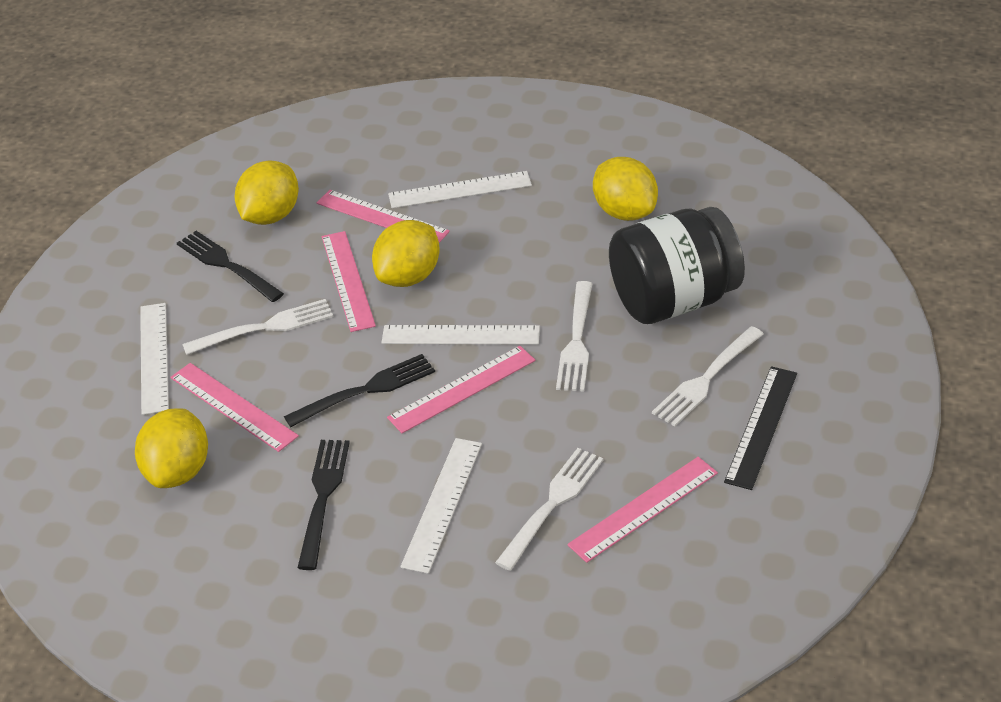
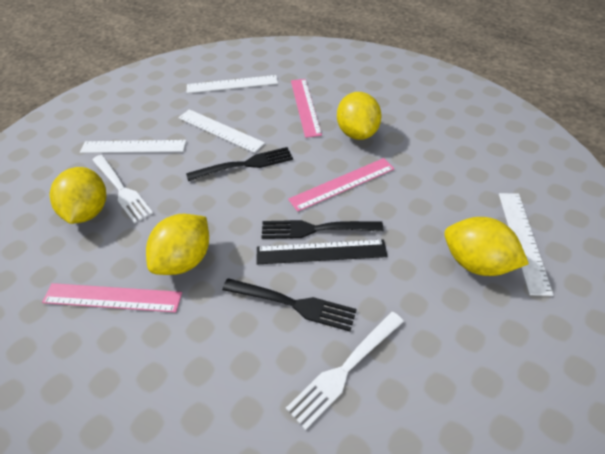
black jar: 1 -> 0
pink ruler: 5 -> 3
white fork: 4 -> 2

